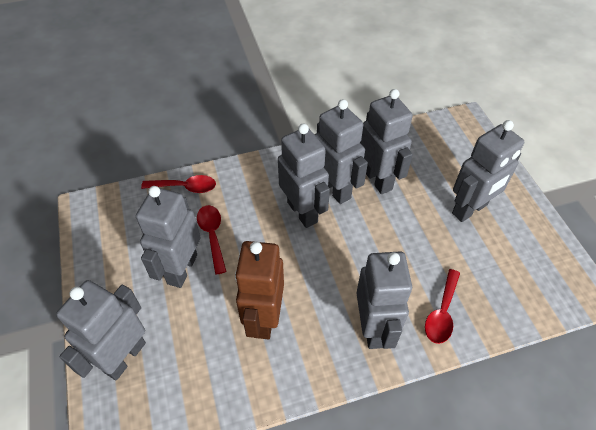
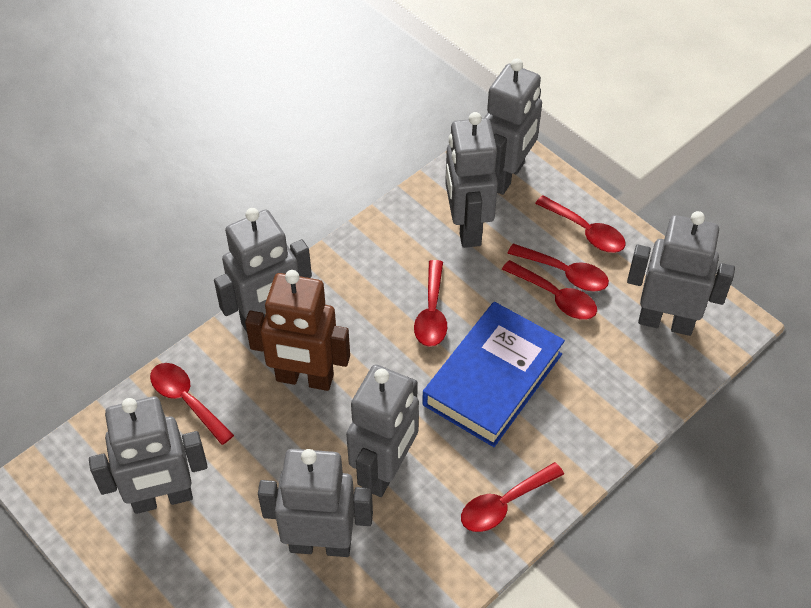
blue book: 0 -> 1
red spoon: 3 -> 6

